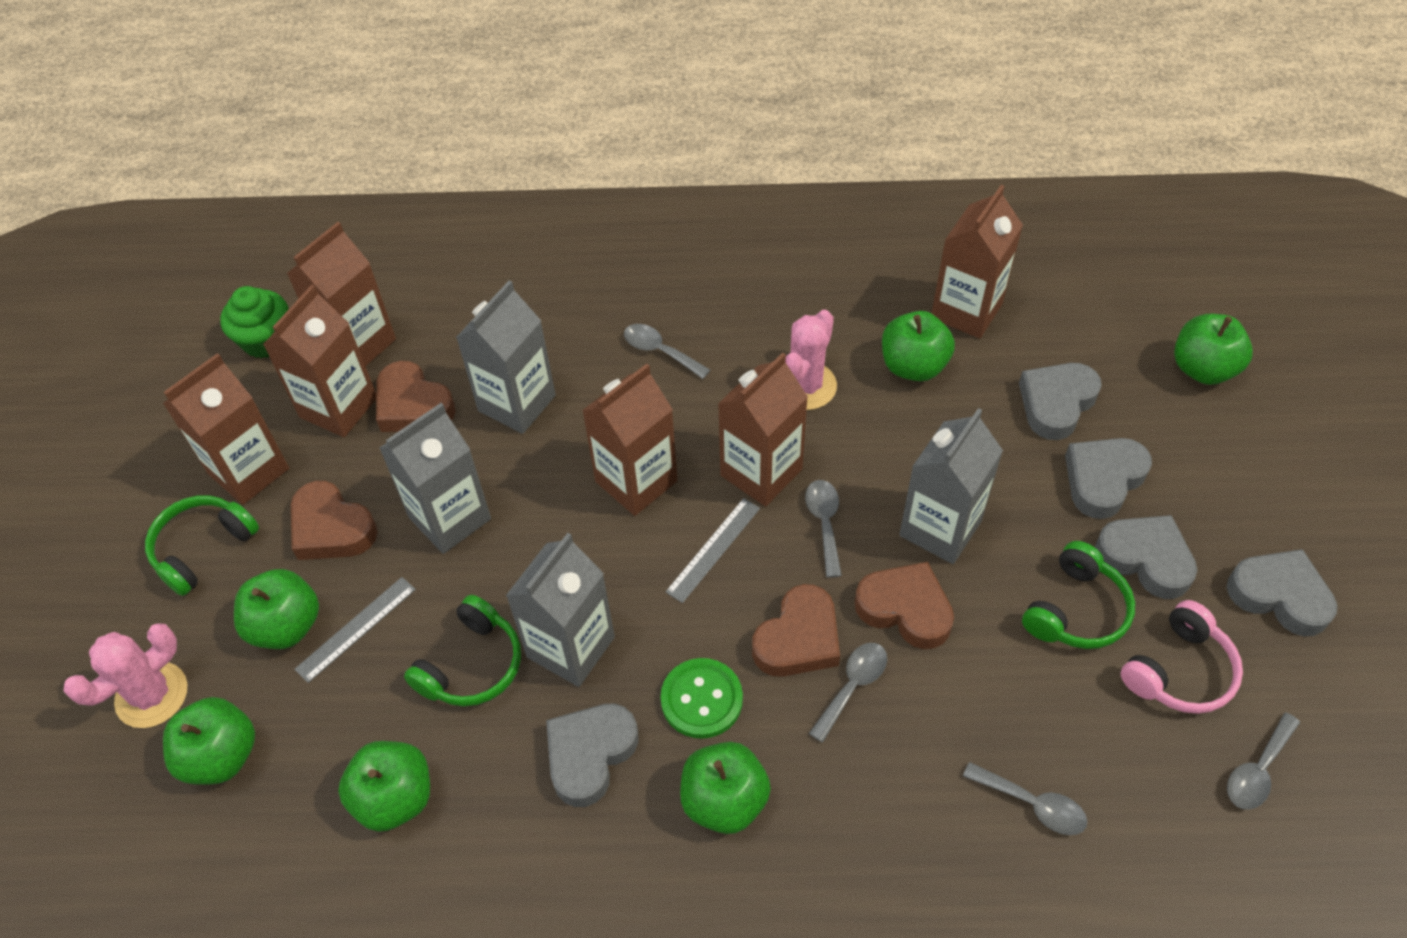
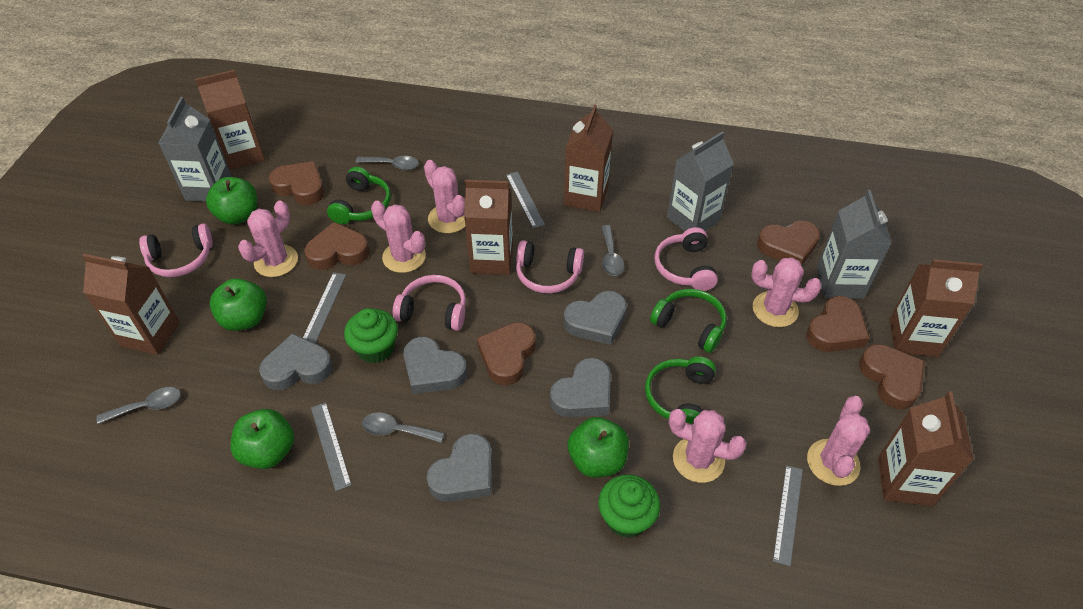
brown heart: 4 -> 6
green apple: 6 -> 4
green button: 1 -> 0
green cupcake: 1 -> 2
grey carton: 4 -> 3
grey ruler: 2 -> 4
grey spoon: 5 -> 4
pink cactus: 2 -> 6
pink headphones: 1 -> 4

